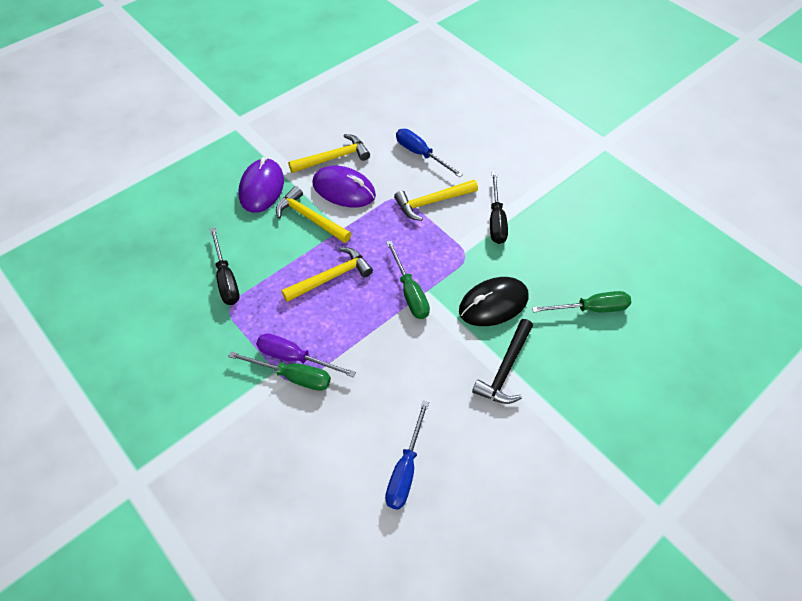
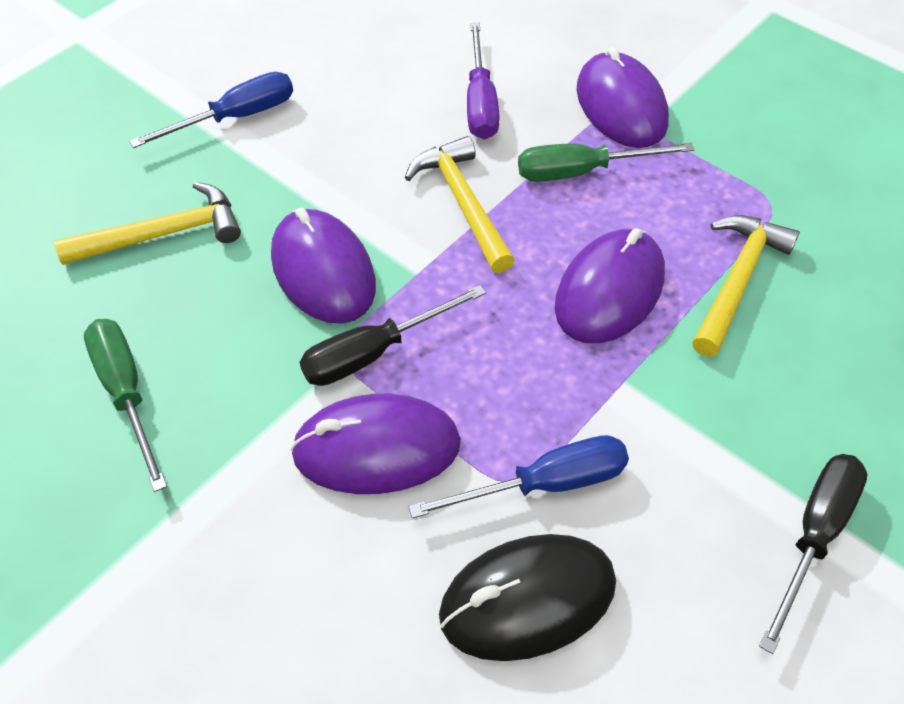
black hammer: 1 -> 0
green screwdriver: 3 -> 2
purple mouse: 2 -> 4
yellow hammer: 4 -> 3

